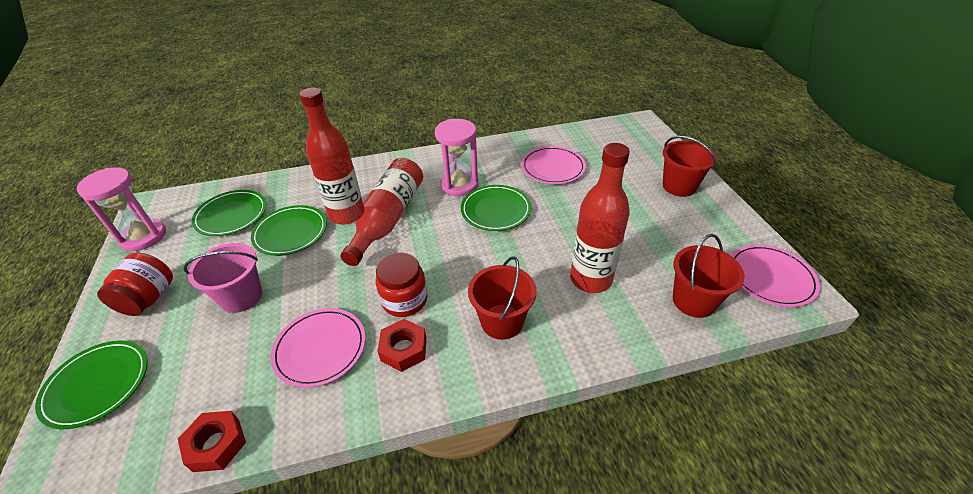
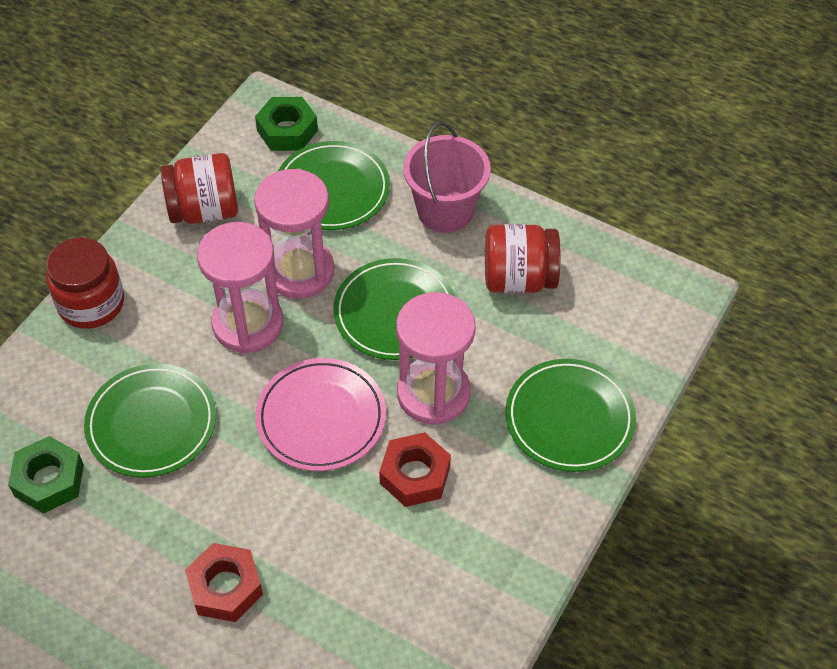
green nut: 0 -> 2
pink hourglass: 2 -> 3
pink plate: 3 -> 1
red bottle: 3 -> 0
red bucket: 3 -> 0
red jar: 2 -> 3

